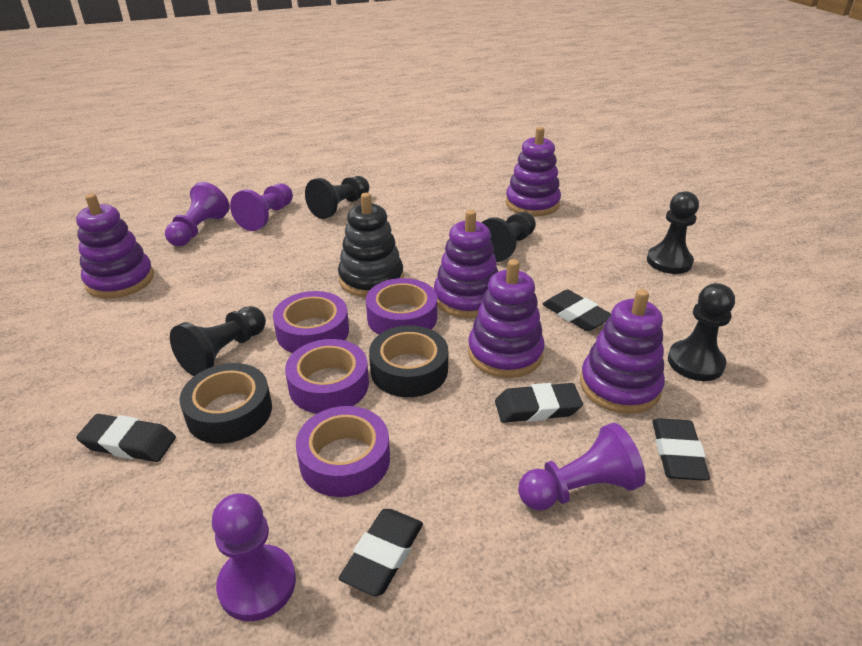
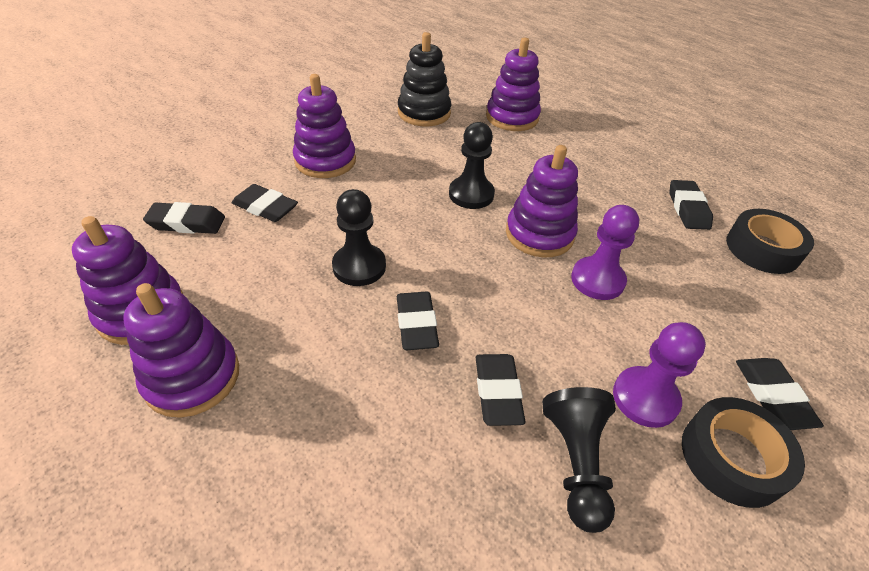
black eraser: 5 -> 6
black pawn: 5 -> 3
purple pawn: 4 -> 2
purple tape: 4 -> 0

